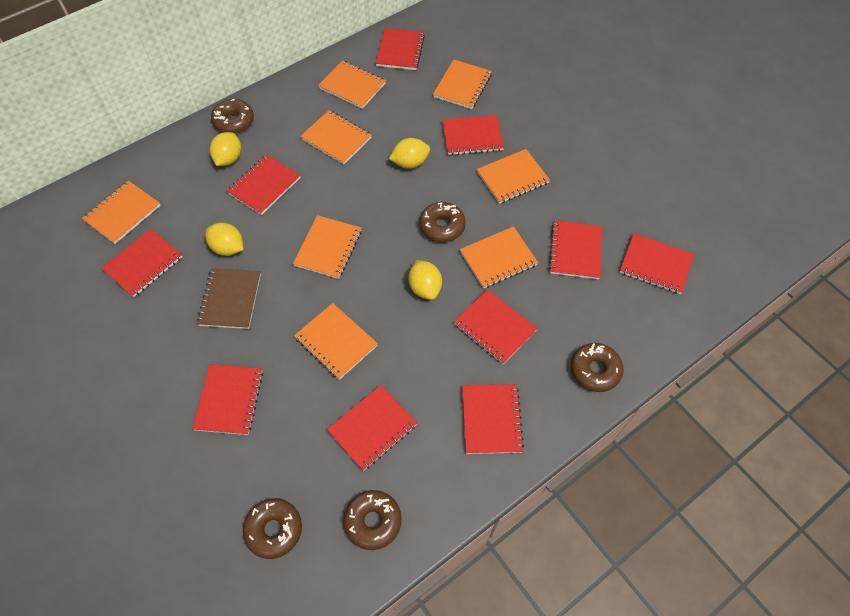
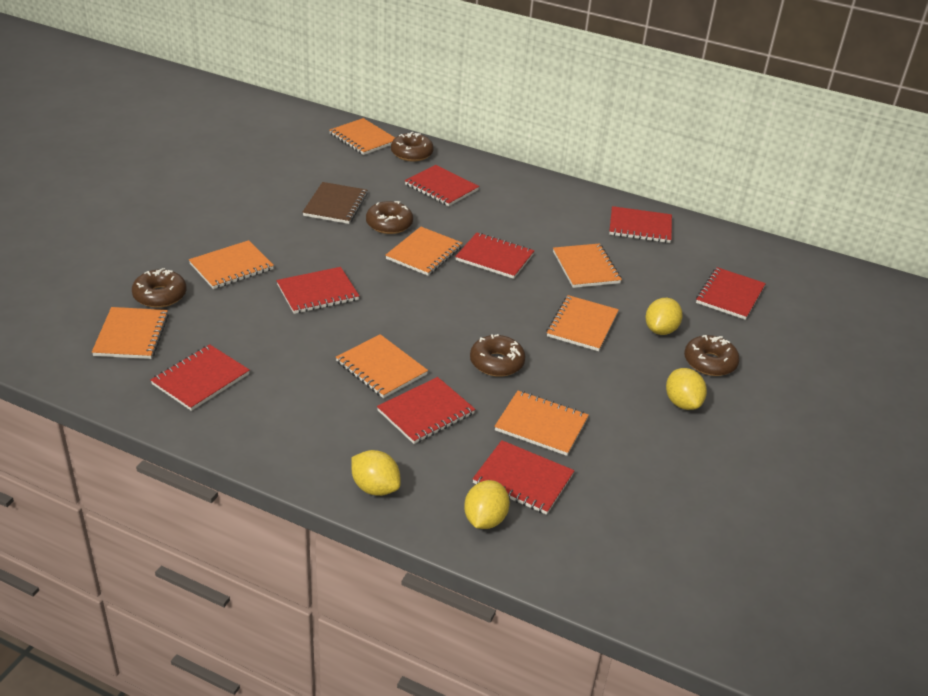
red notebook: 10 -> 8

